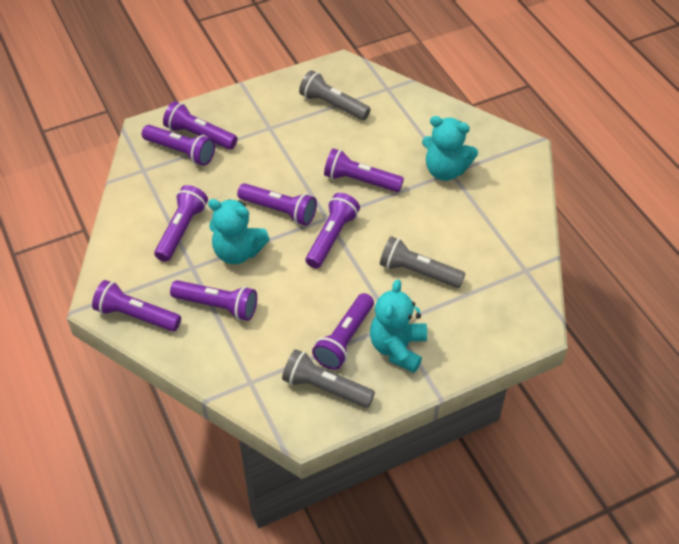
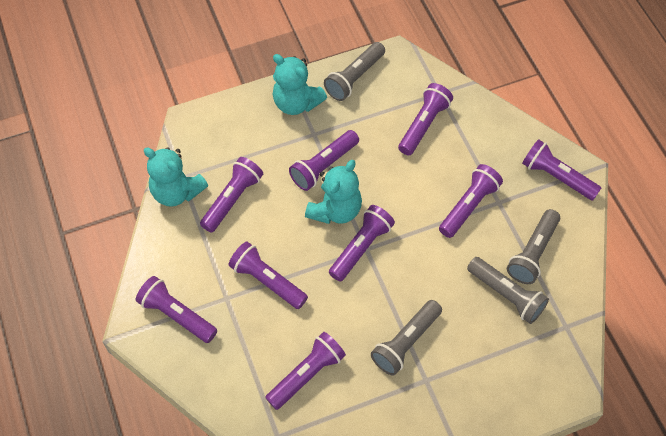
grey flashlight: 3 -> 4

